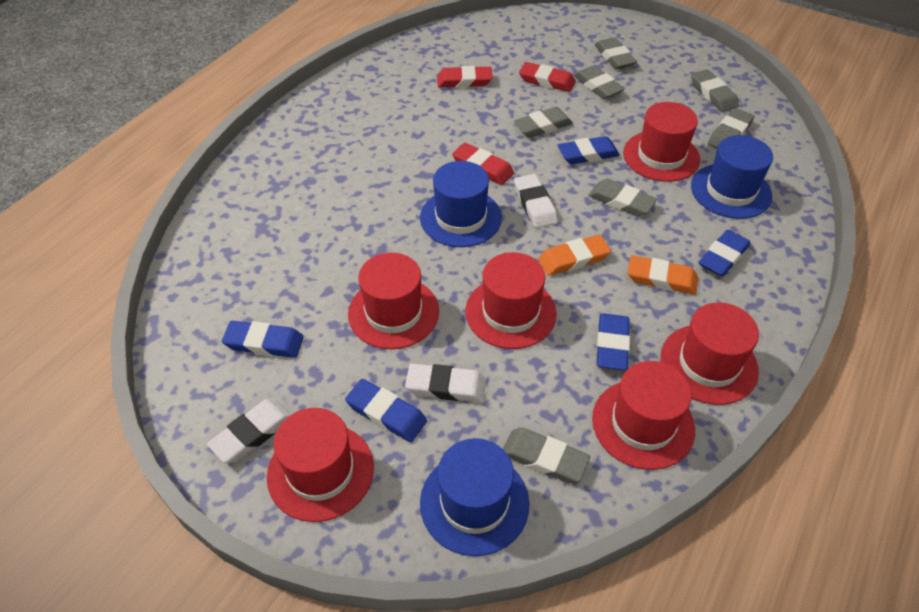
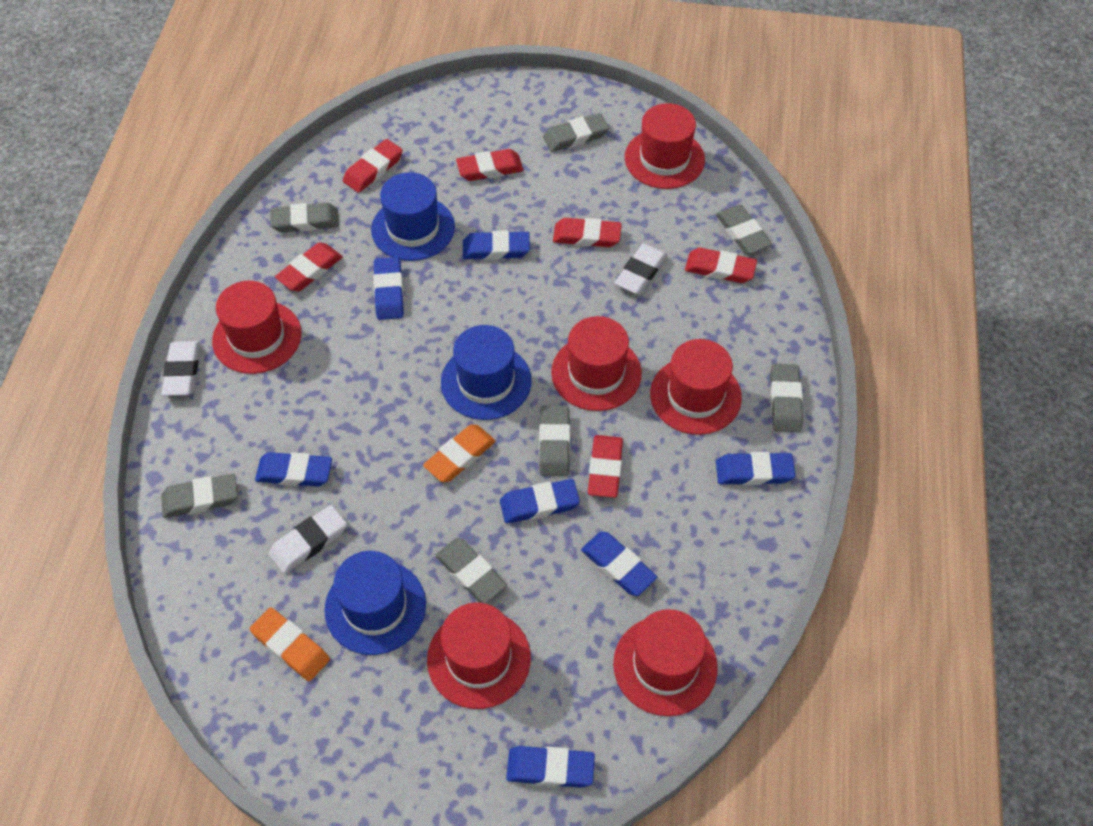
blue eraser: 5 -> 7
red eraser: 3 -> 6

